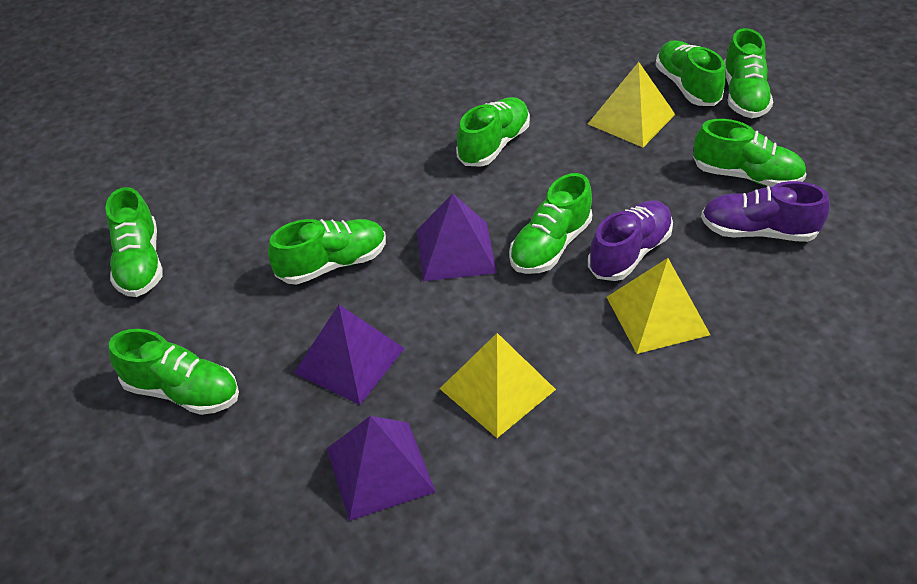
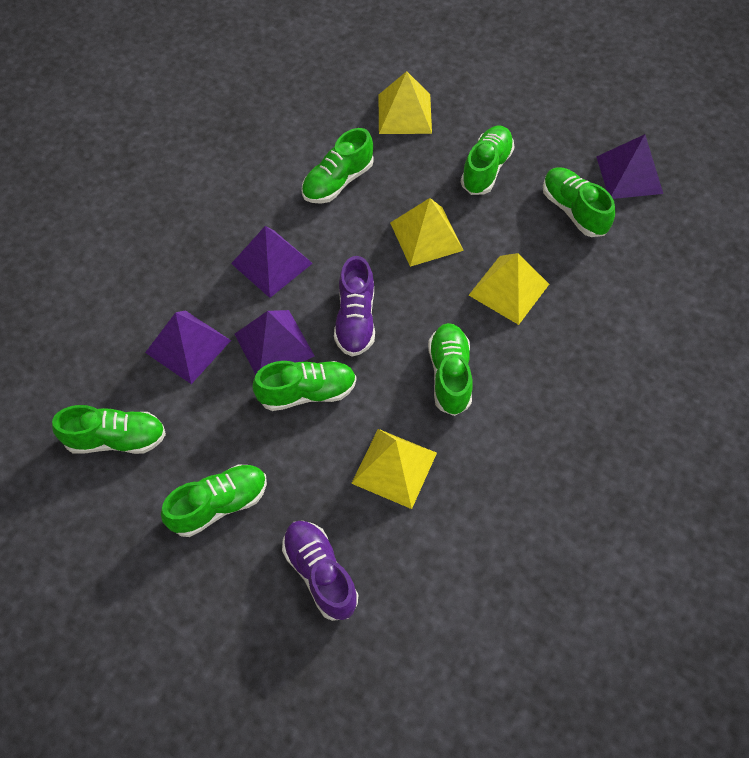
green shoe: 8 -> 7
purple pyramid: 3 -> 4
yellow pyramid: 3 -> 4

